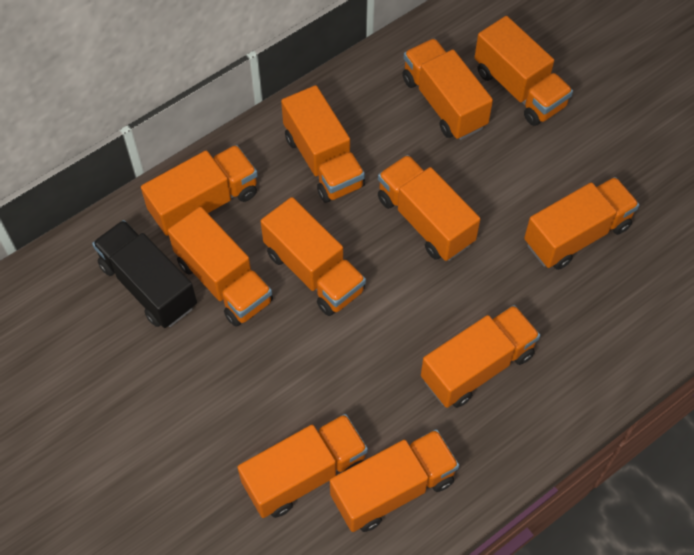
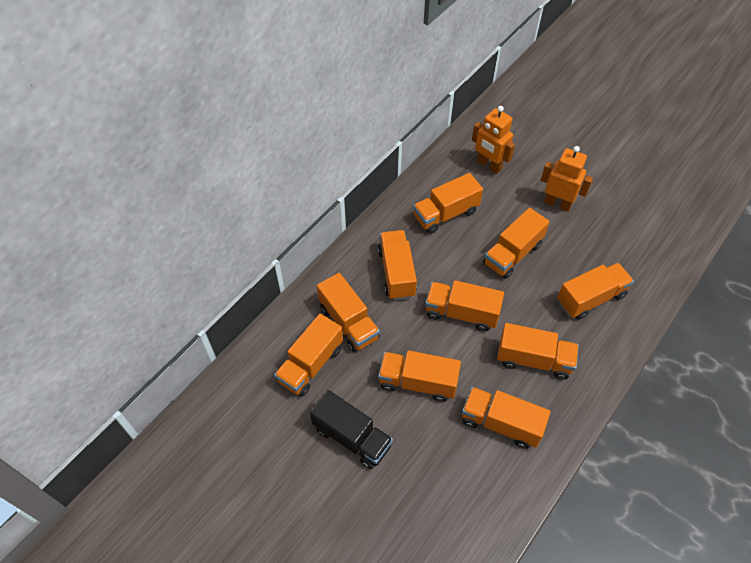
orange robot: 0 -> 2
orange truck: 11 -> 10

